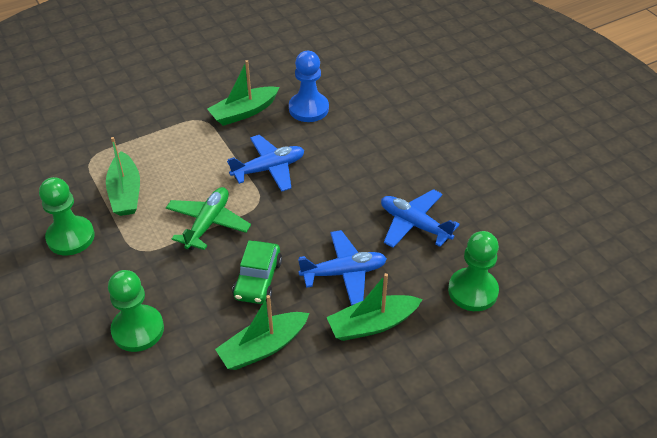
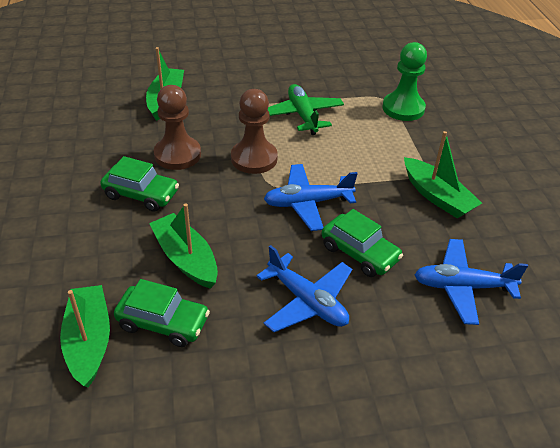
blue pawn: 1 -> 0
brown pawn: 0 -> 2
green car: 1 -> 3
green pawn: 3 -> 1

